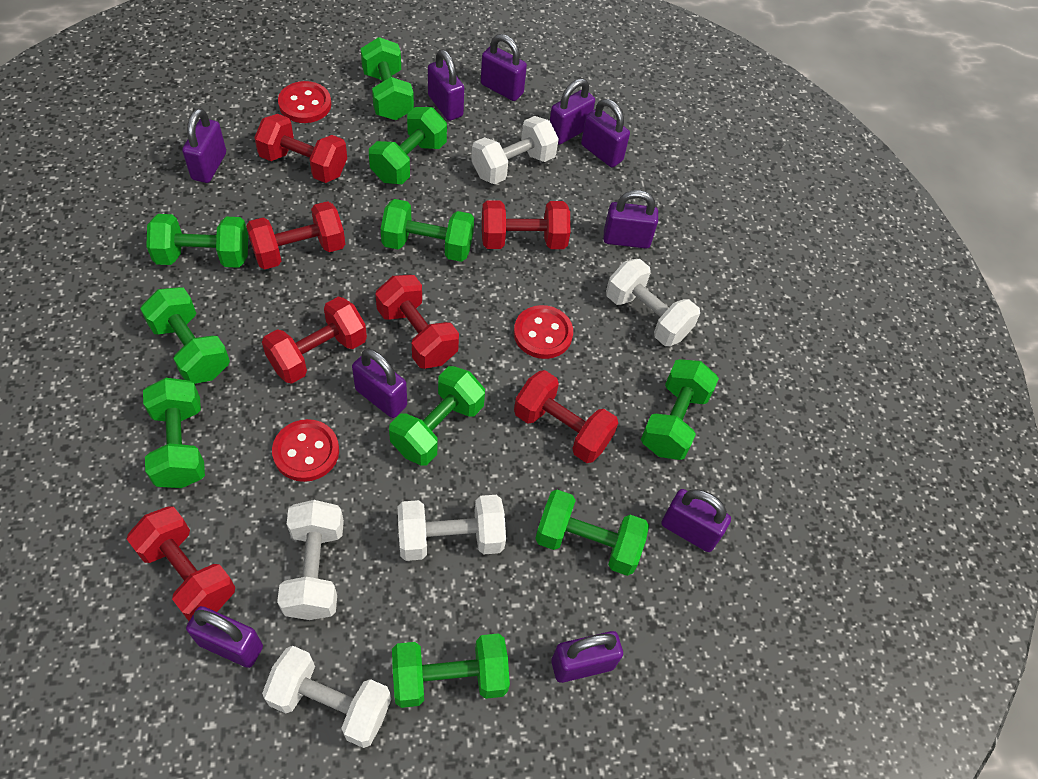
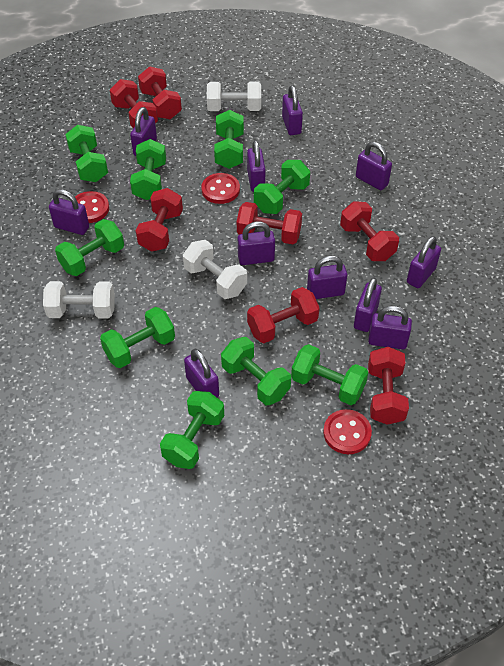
green dumbbell: 10 -> 9
purple padlock: 10 -> 11
white dumbbell: 5 -> 3

